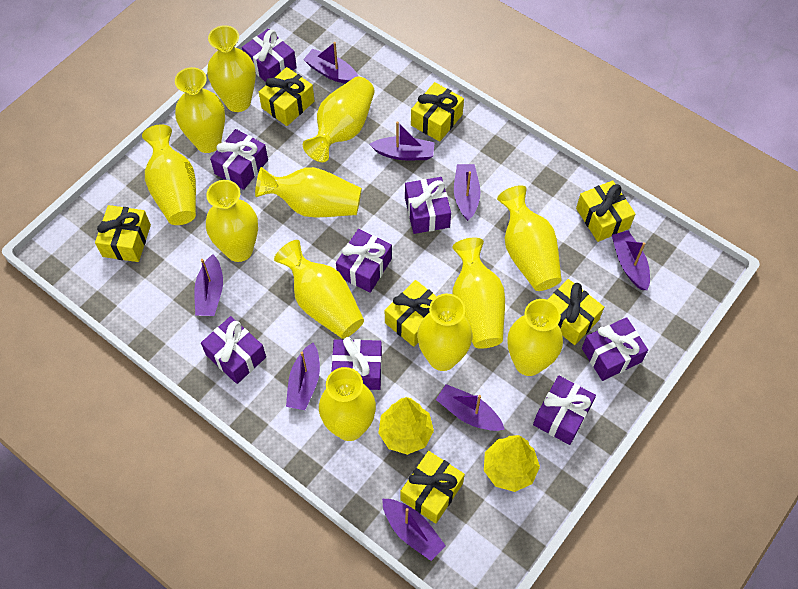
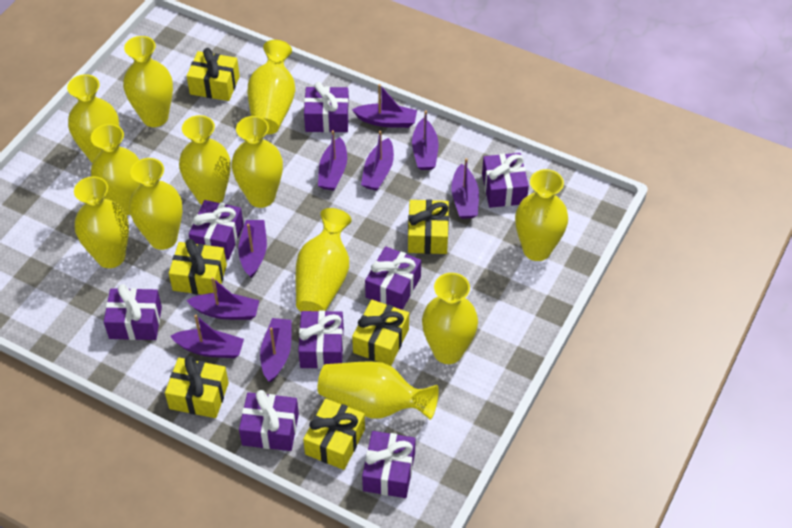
purple boat: 8 -> 9
yellow gift: 7 -> 6
yellow tree: 2 -> 0

